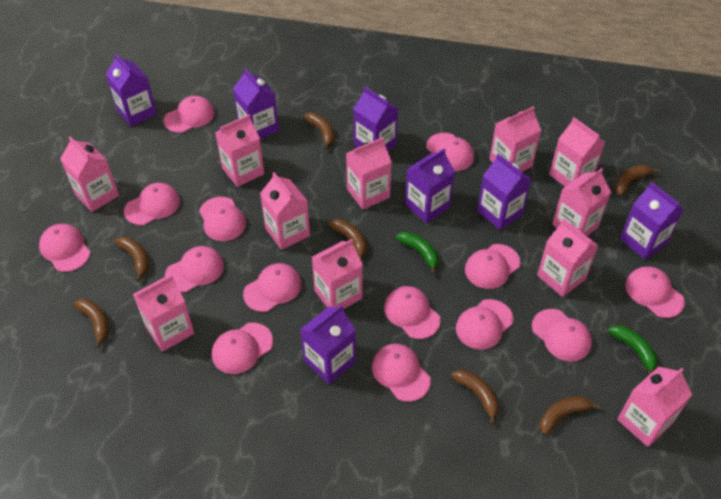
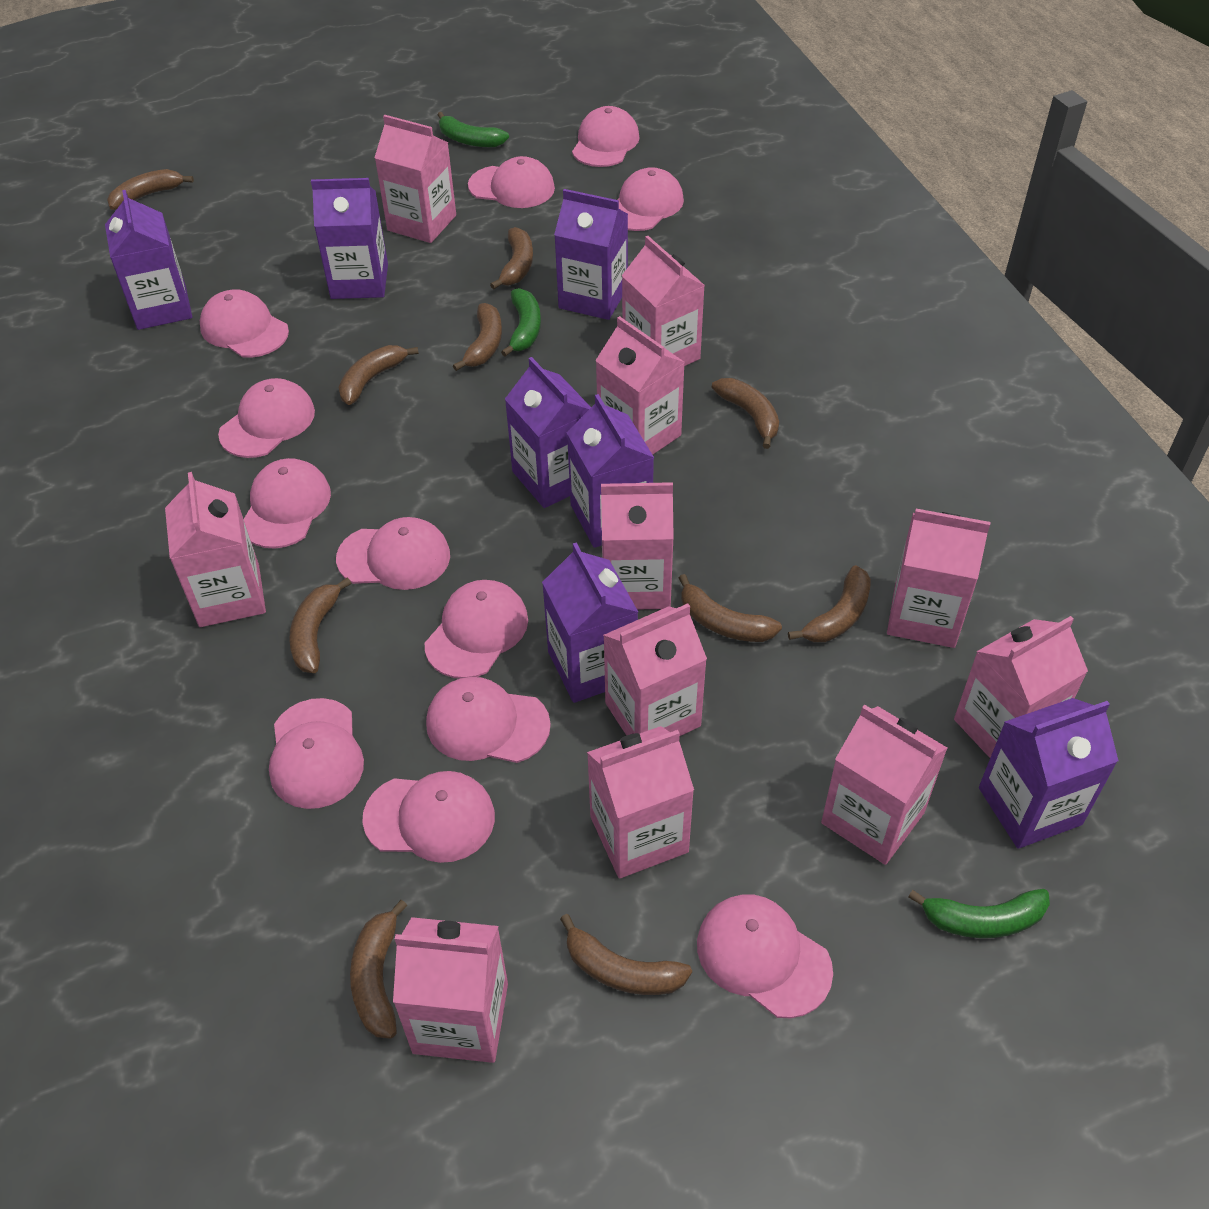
brown banana: 7 -> 10
green banana: 2 -> 3
pink cap: 14 -> 12

